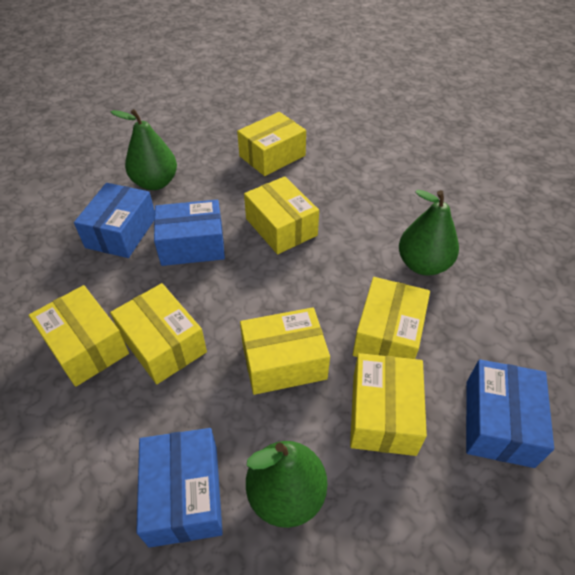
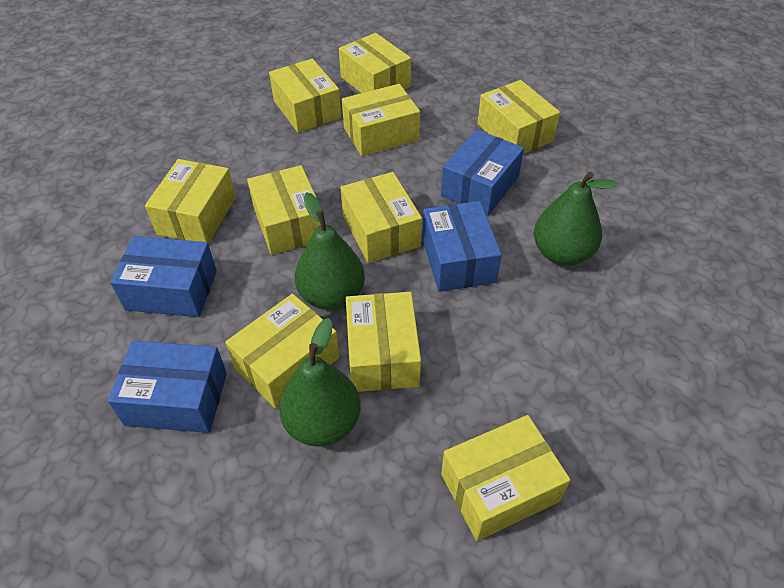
yellow box: 7 -> 10

